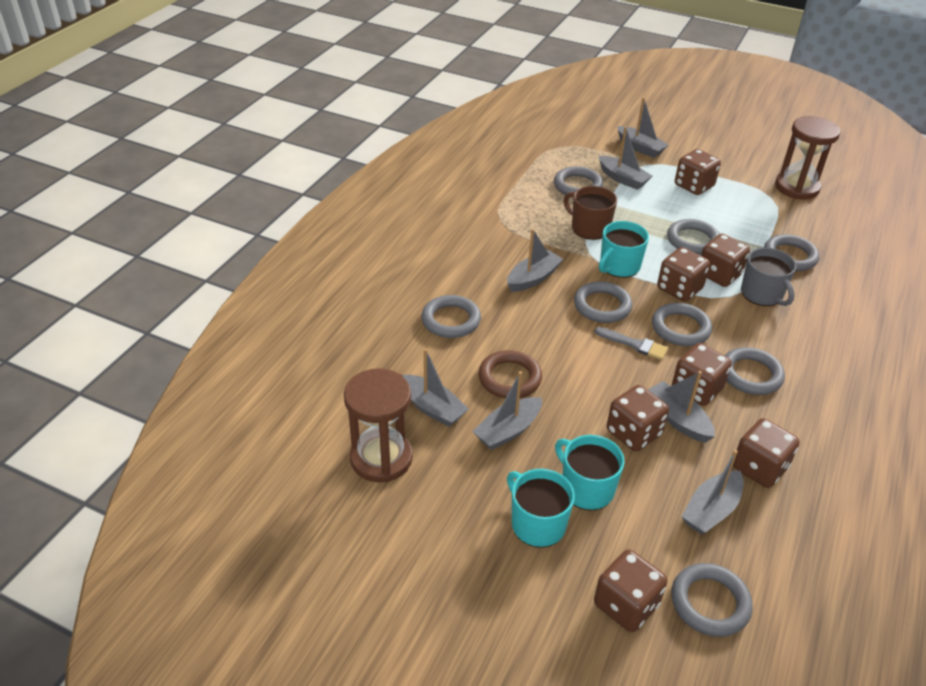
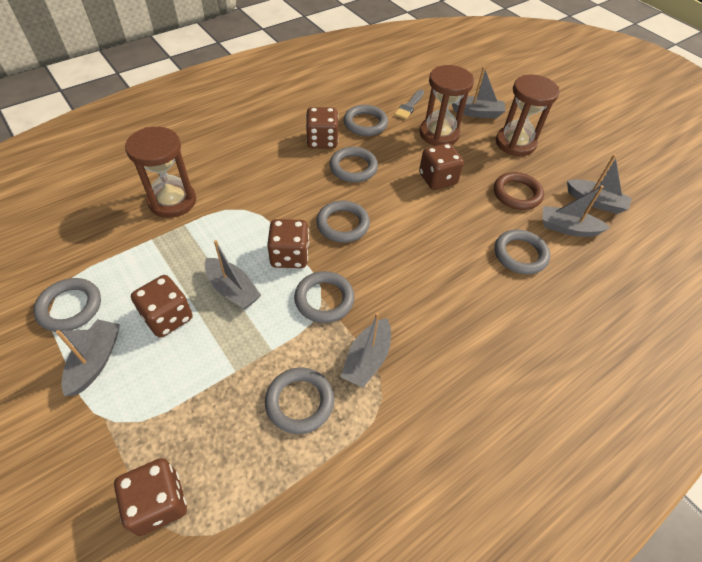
brown dice: 7 -> 5
brown hourglass: 2 -> 3
brown mug: 1 -> 0
grey boat: 7 -> 6
grey mug: 1 -> 0
grey ring: 8 -> 7
turquoise mug: 3 -> 0

